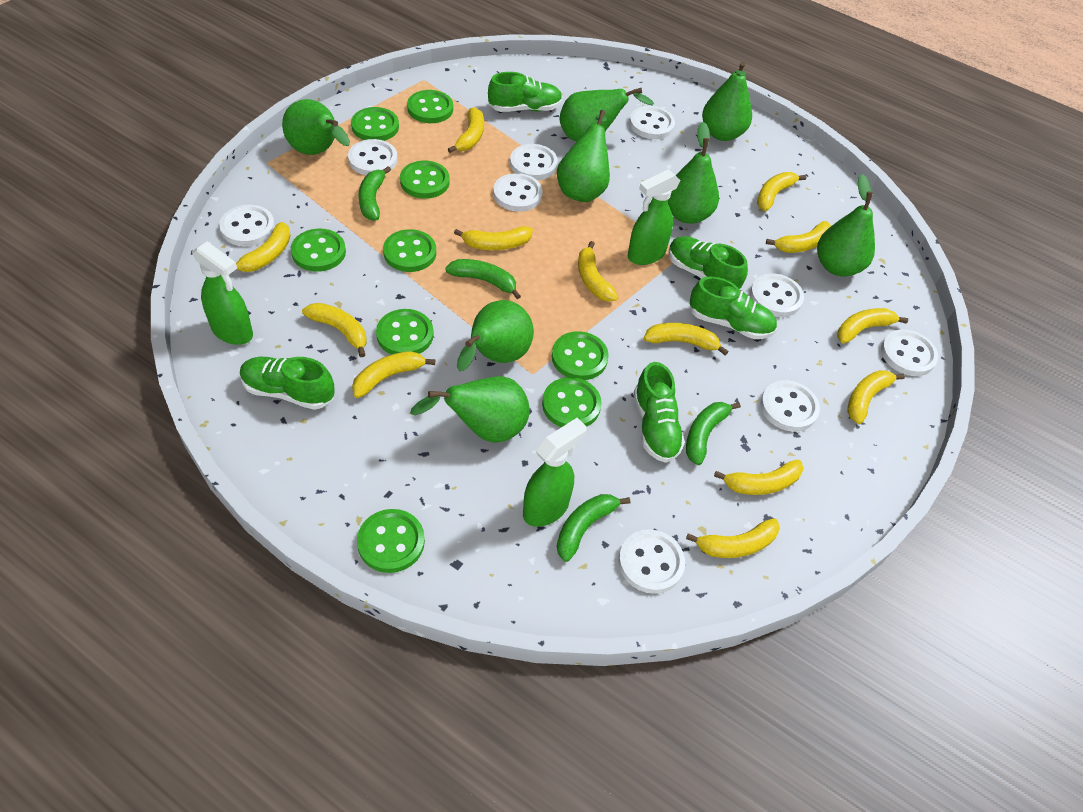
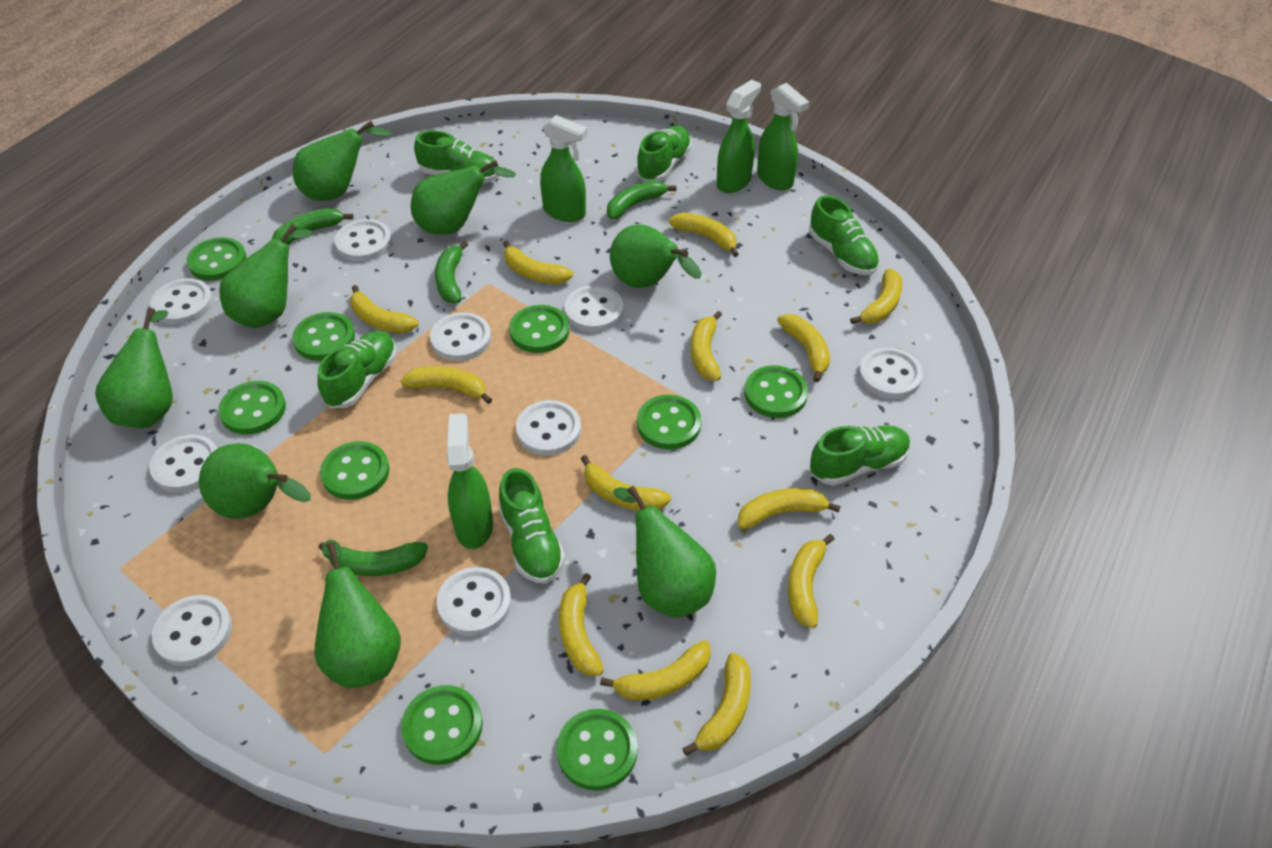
green shoe: 5 -> 6
green spray bottle: 3 -> 4

